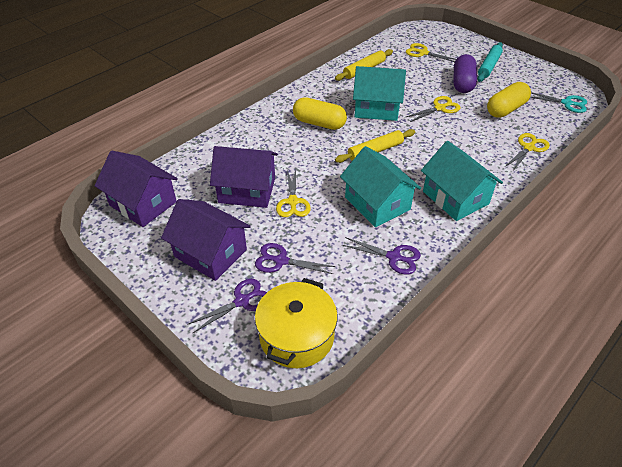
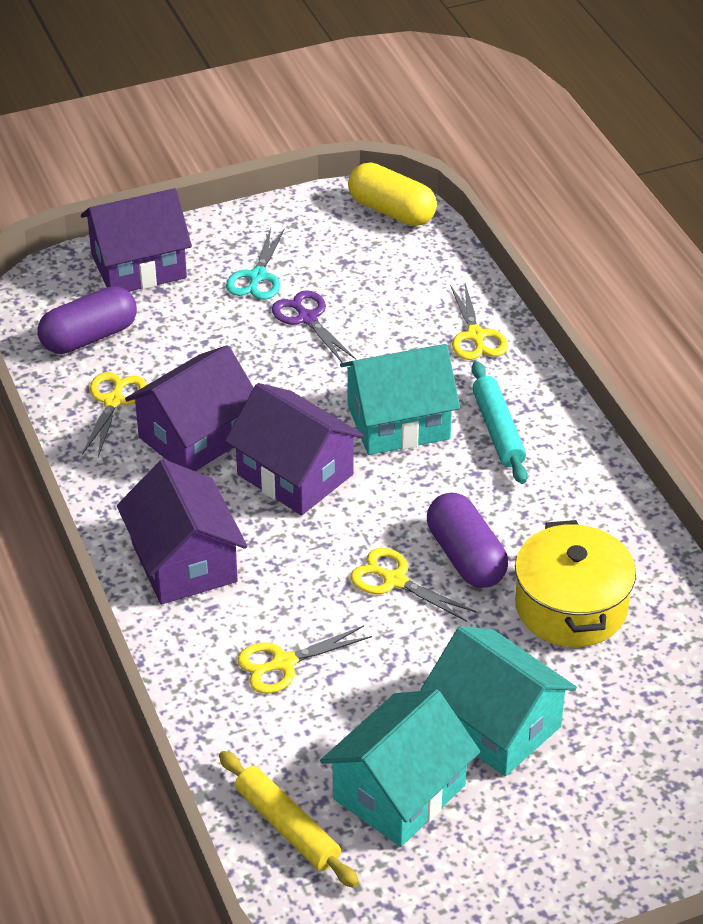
purple capsule: 1 -> 2
purple house: 3 -> 4
purple scissors: 3 -> 1
yellow capsule: 2 -> 1
yellow rolling pin: 2 -> 1

